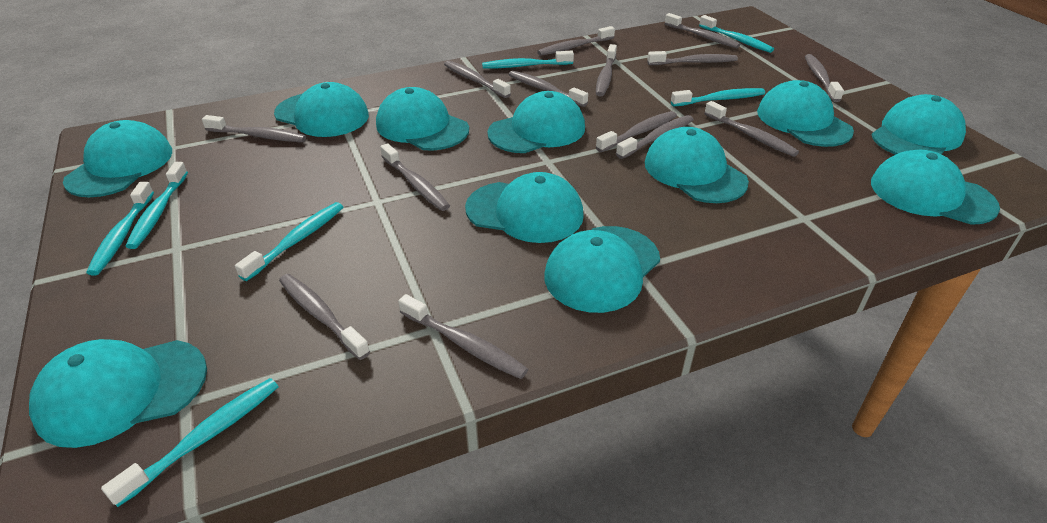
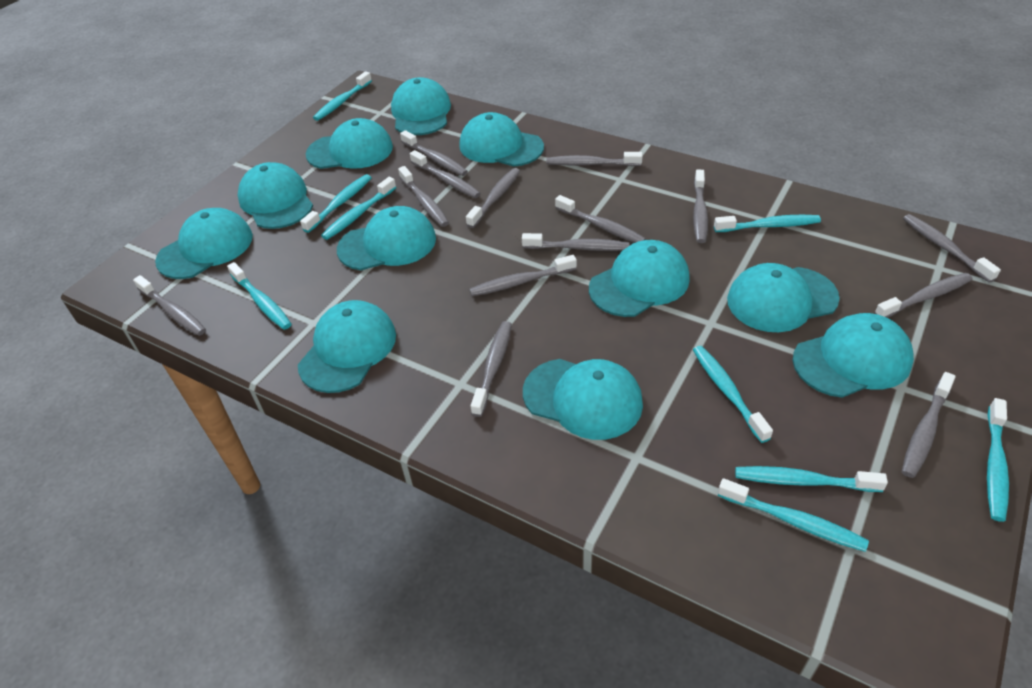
turquoise toothbrush: 7 -> 9

